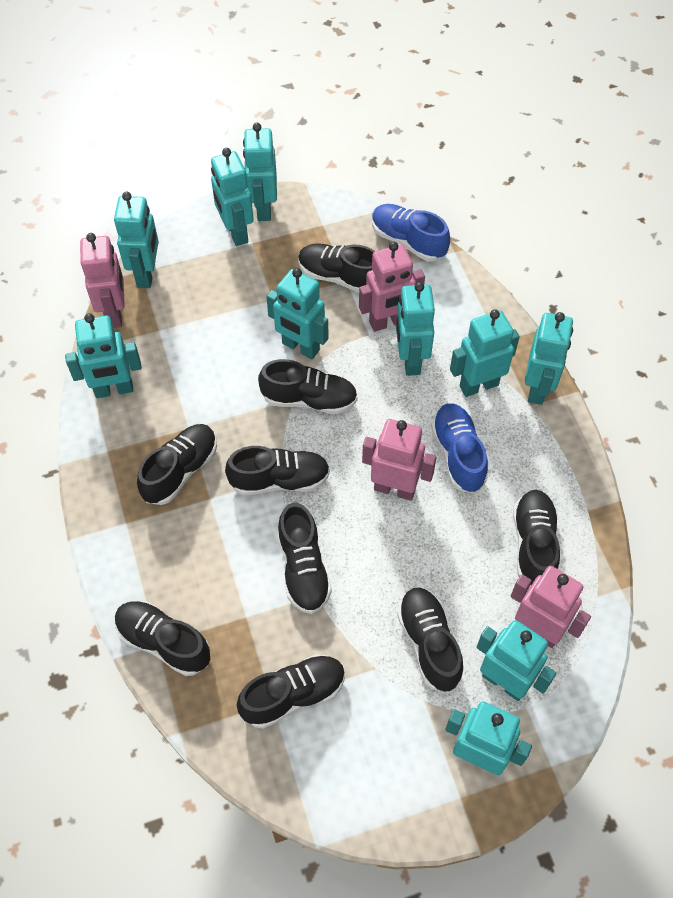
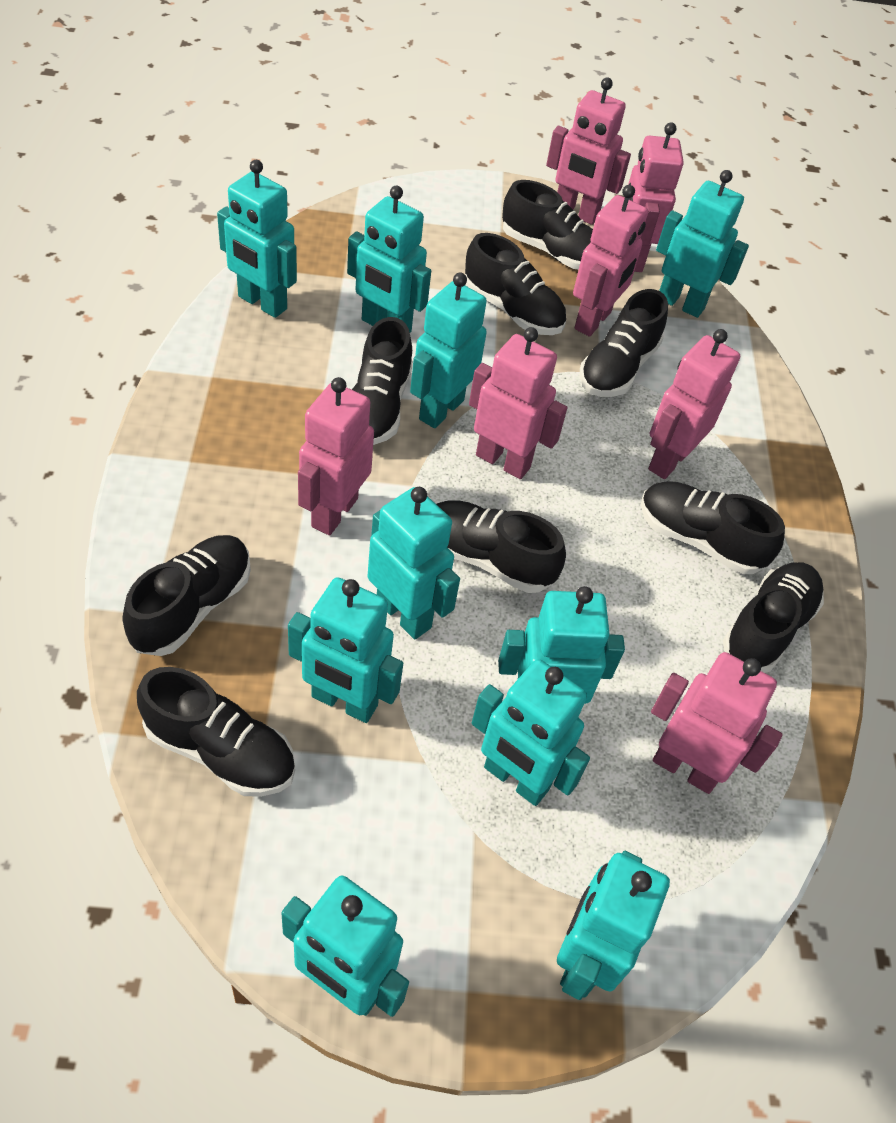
blue shoe: 2 -> 0
pink robot: 4 -> 7

